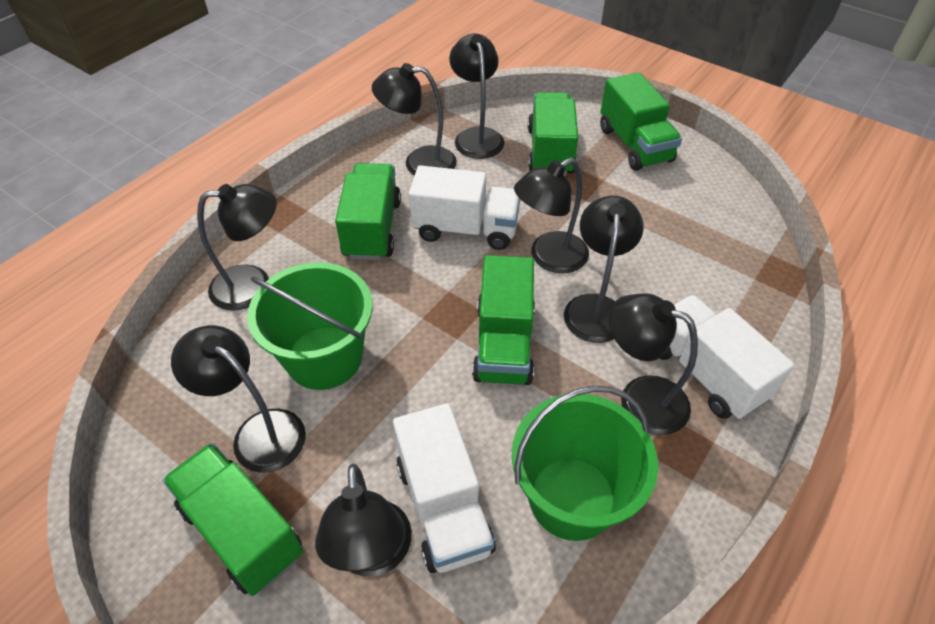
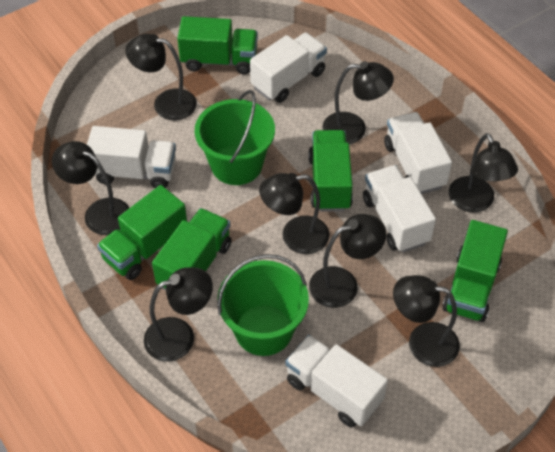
white truck: 3 -> 5

